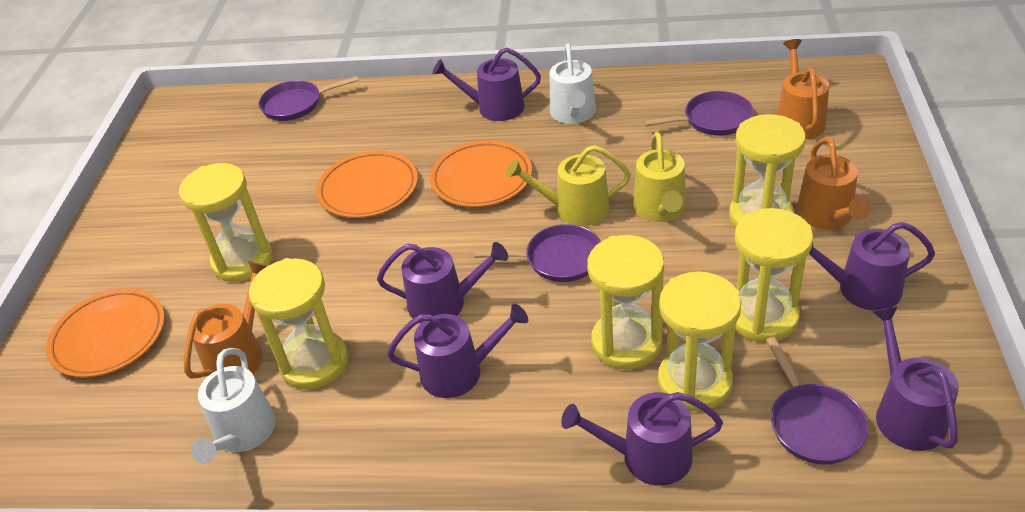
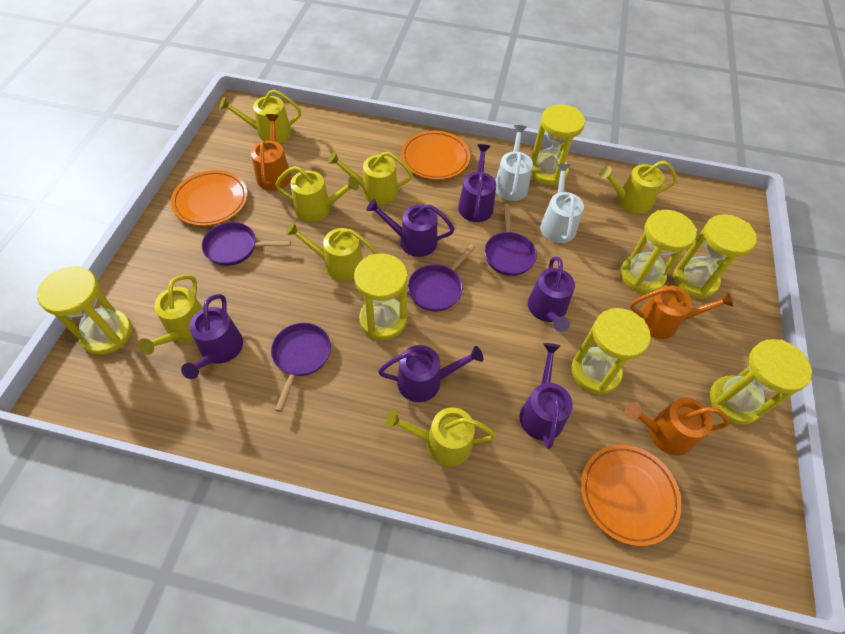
yellow hourglass: 6 -> 7
yellow watering can: 2 -> 7

